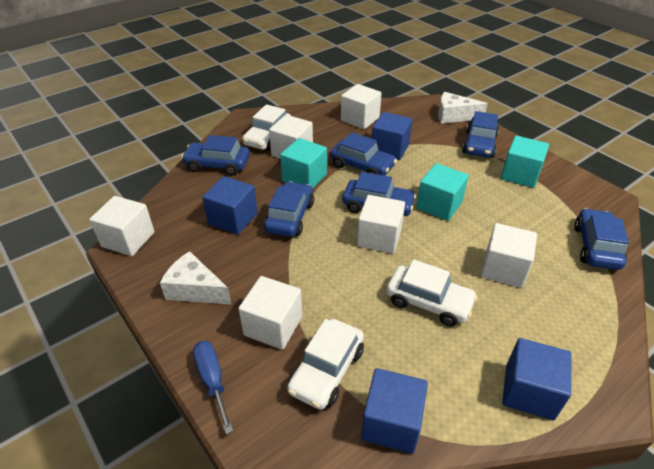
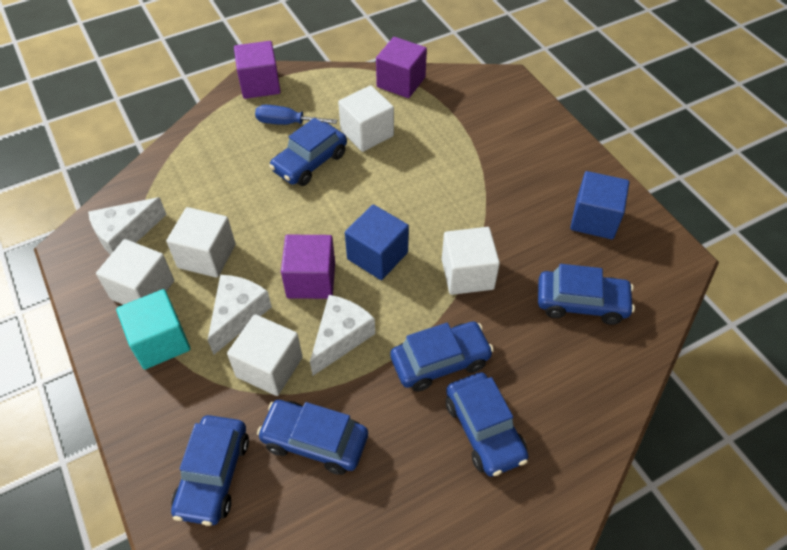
blue cube: 4 -> 2
purple cube: 0 -> 3
turquoise cube: 3 -> 1
white car: 3 -> 0
white cheese: 2 -> 3
white cube: 6 -> 5

